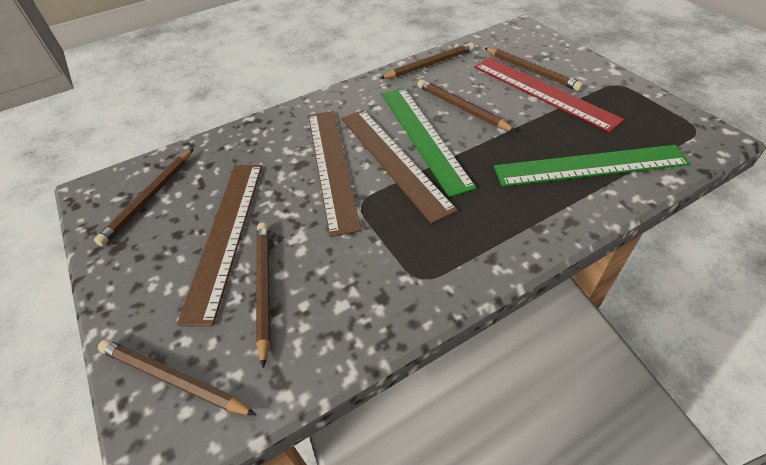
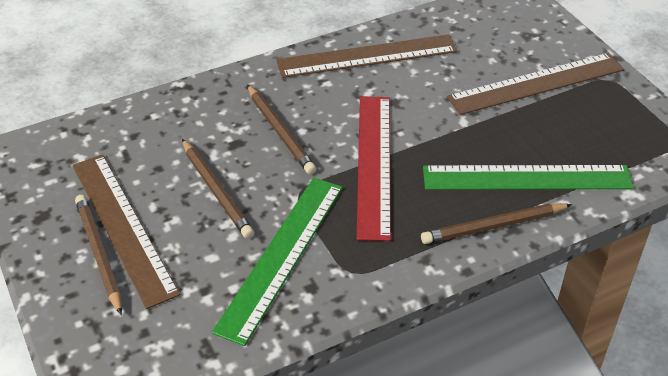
brown pencil: 6 -> 4

